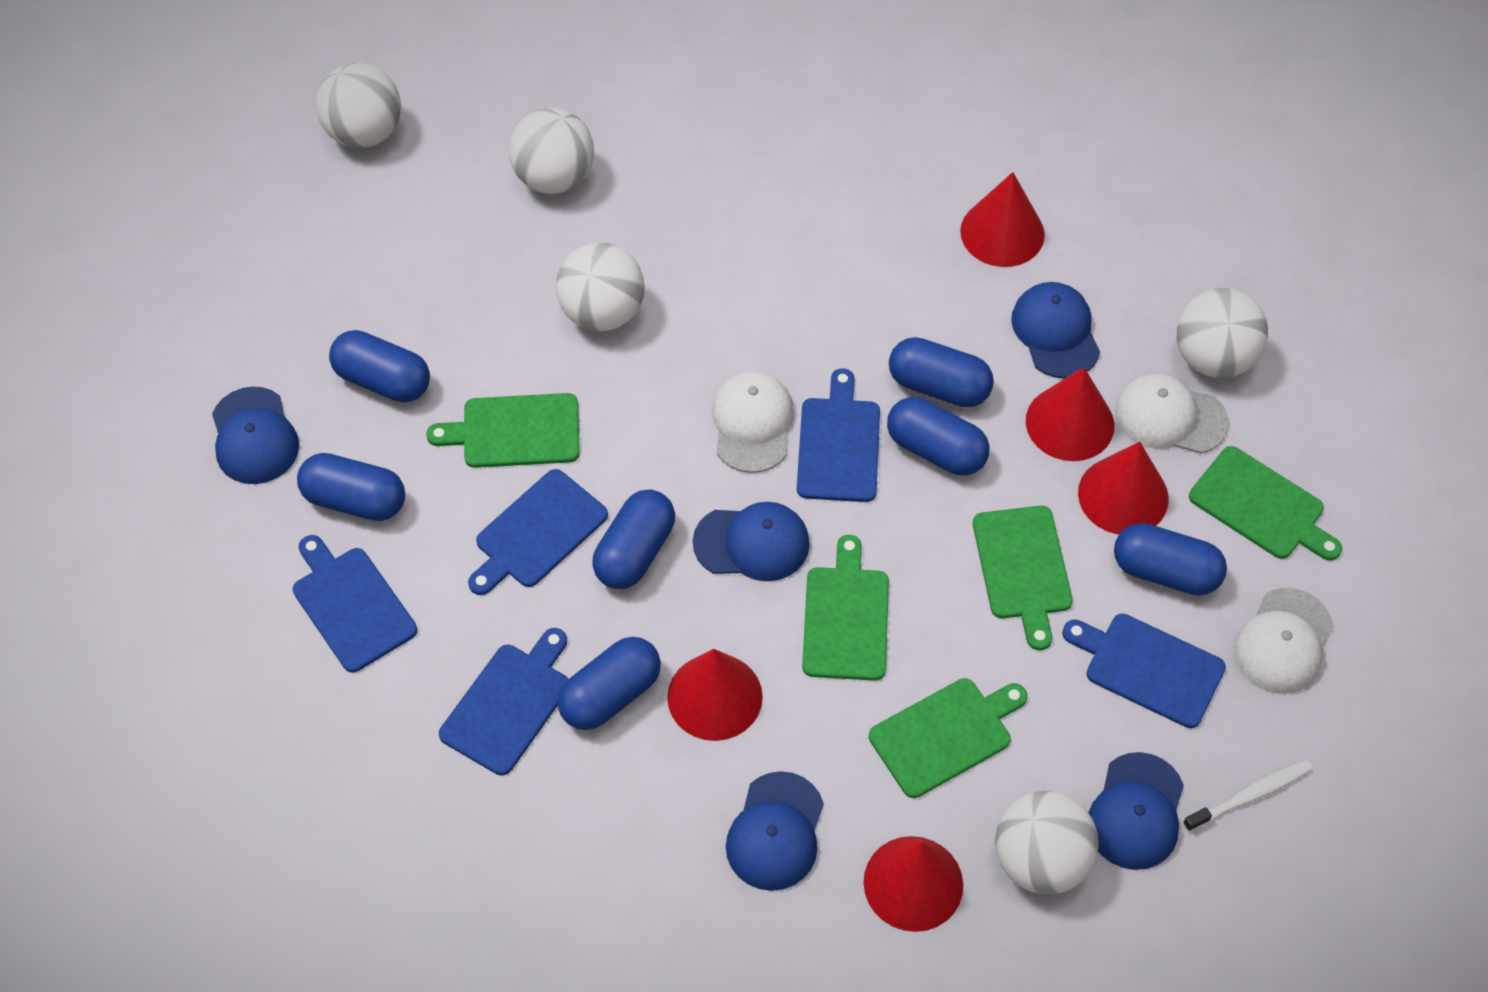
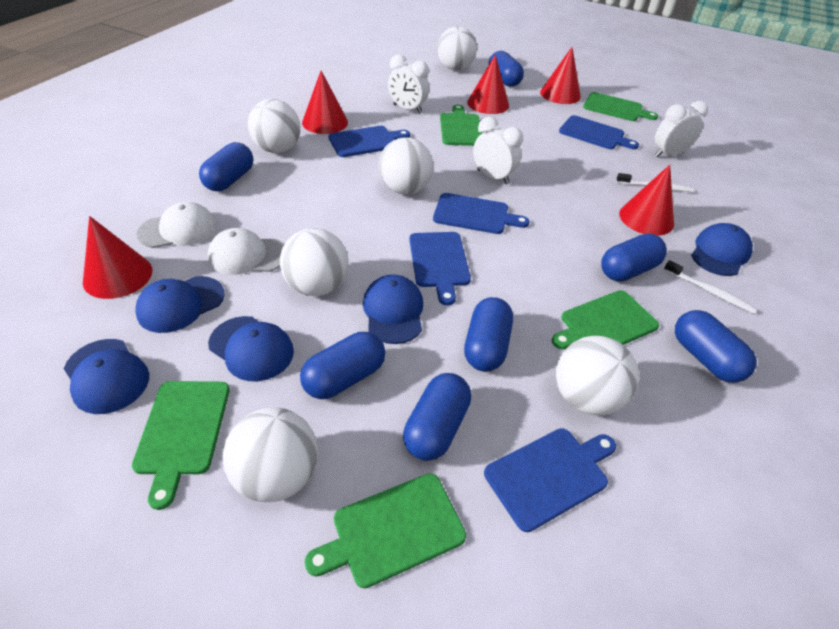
white ball: 5 -> 6
white cap: 3 -> 2
white clock: 0 -> 3
white toothbrush: 1 -> 2

